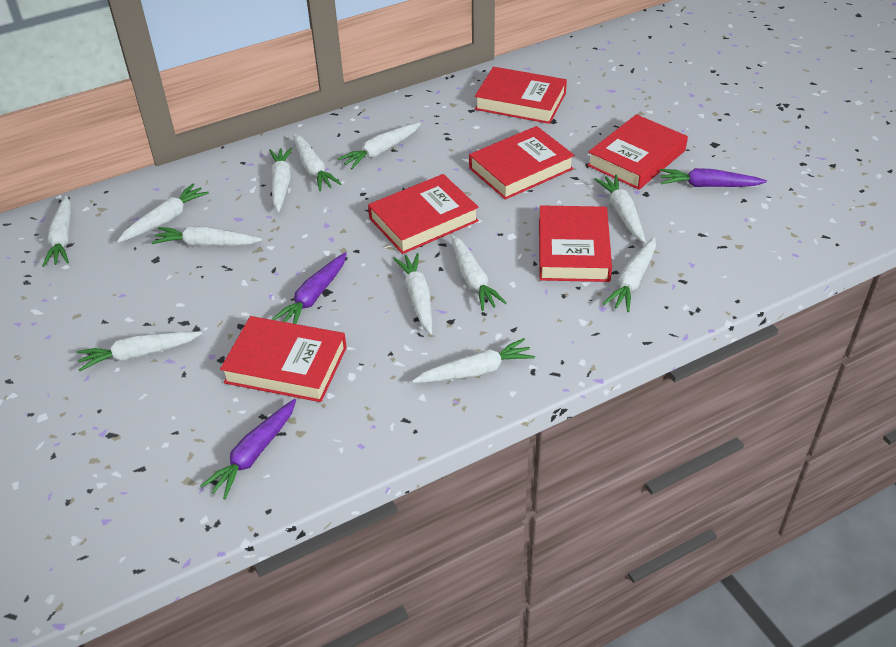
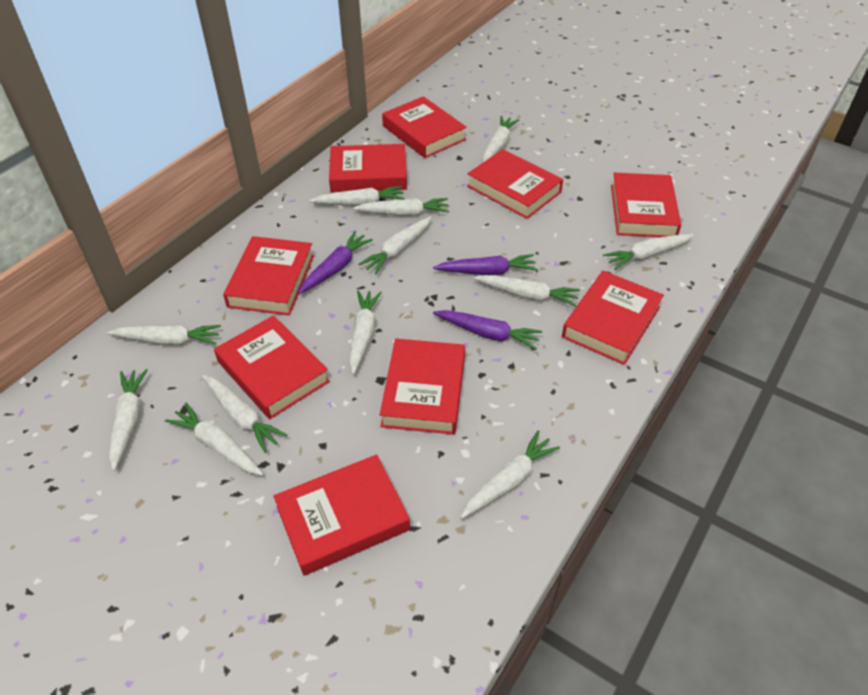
red book: 6 -> 9

